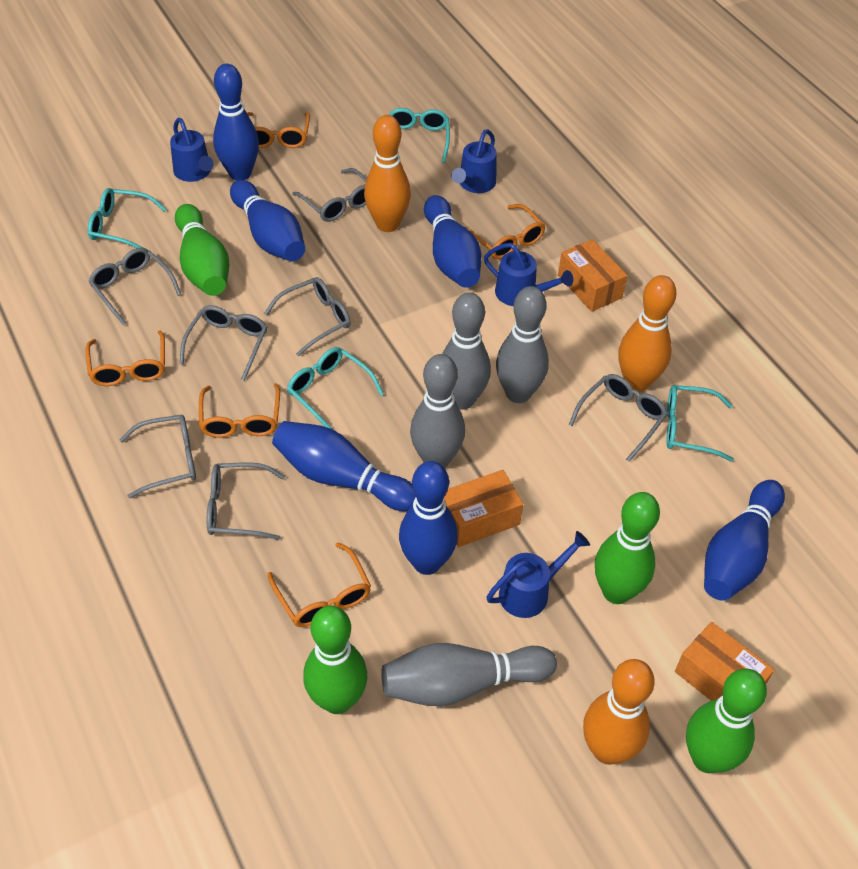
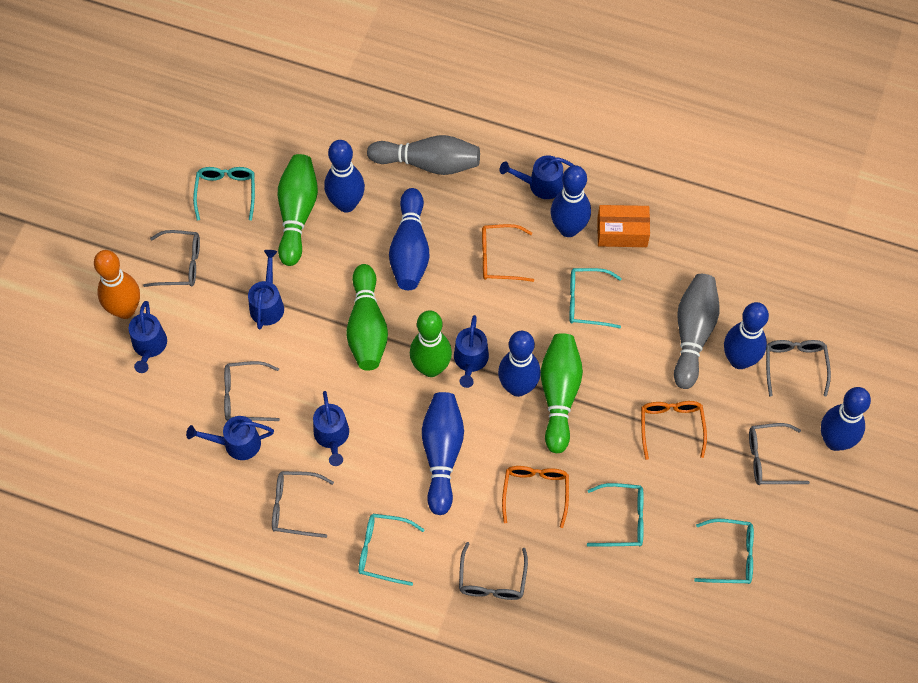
blue bowling pin: 6 -> 7
blue watering can: 4 -> 6
grey bowling pin: 4 -> 2
grey glasses: 7 -> 6
orange bowling pin: 3 -> 1
orange box: 3 -> 1
orange glasses: 5 -> 3
turquoise glasses: 4 -> 5

